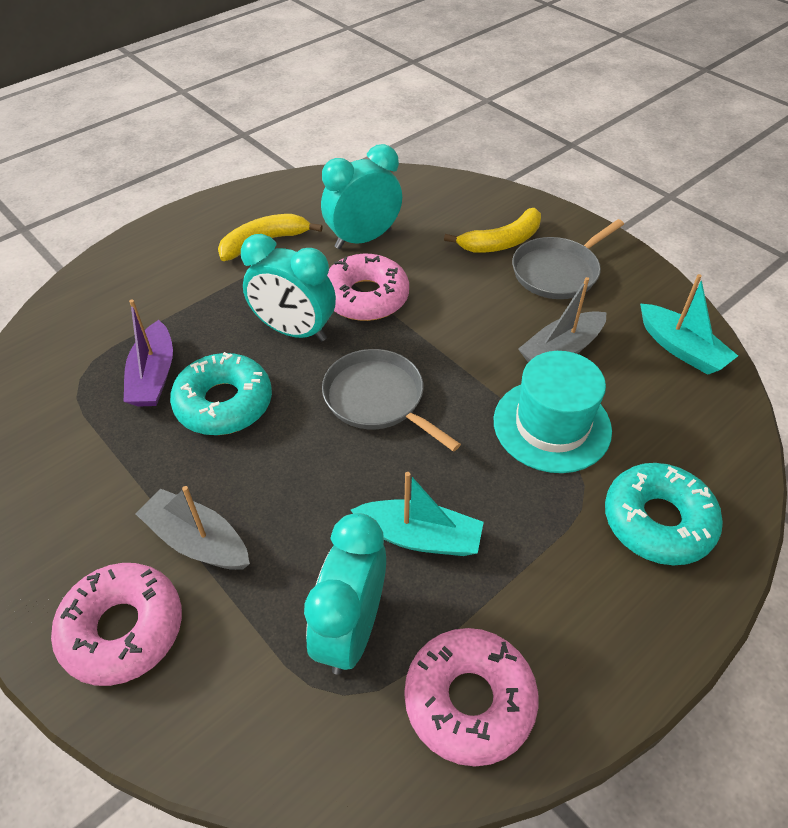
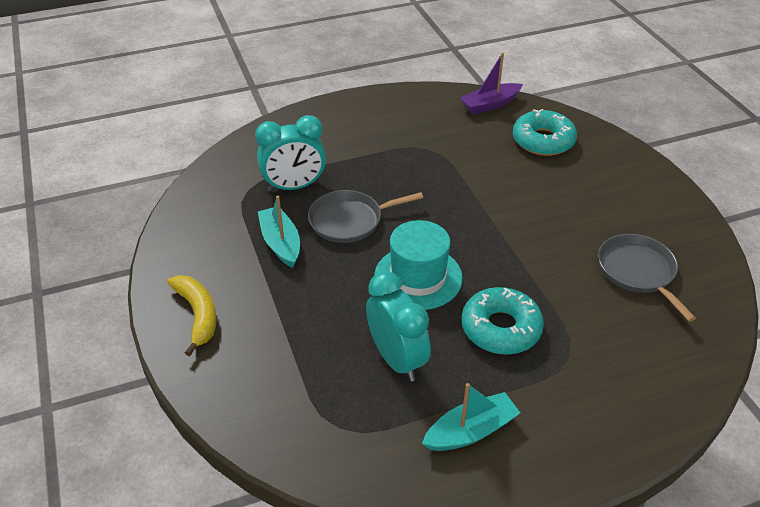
grey boat: 2 -> 0
pink donut: 3 -> 0
turquoise clock: 3 -> 2
yellow banana: 2 -> 1

